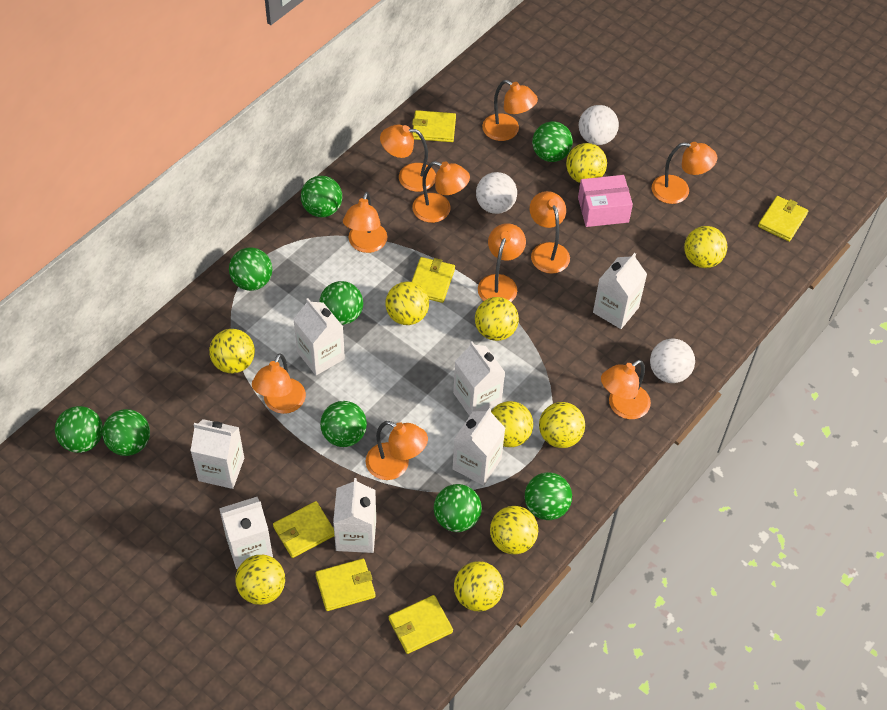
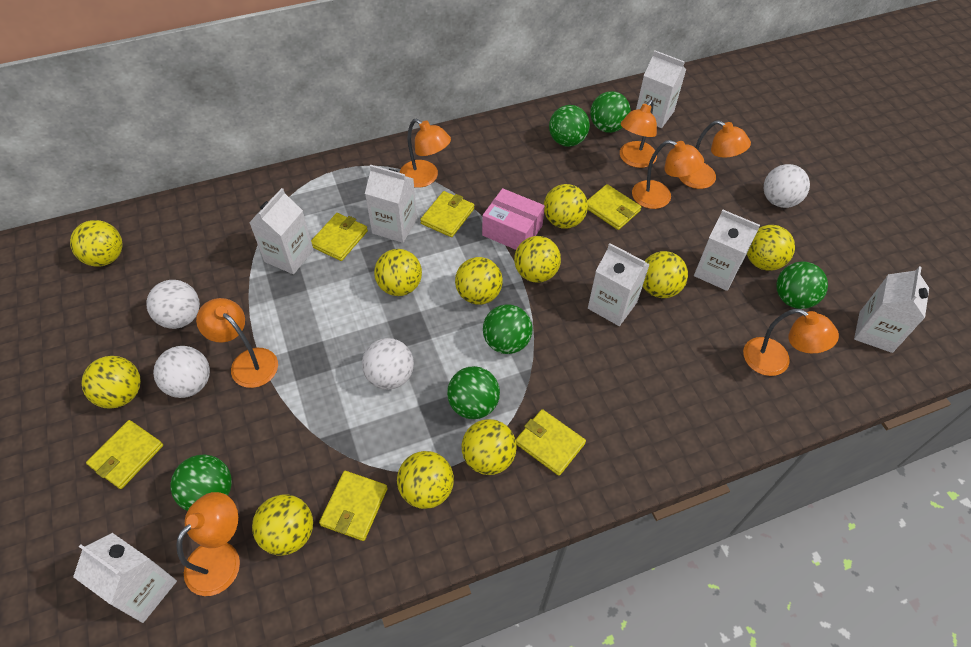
green ball: 9 -> 6
orange lamp: 10 -> 7
white ball: 3 -> 4
yellow ball: 10 -> 11

